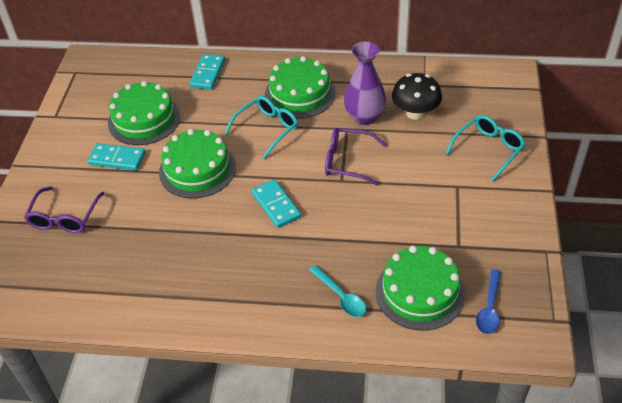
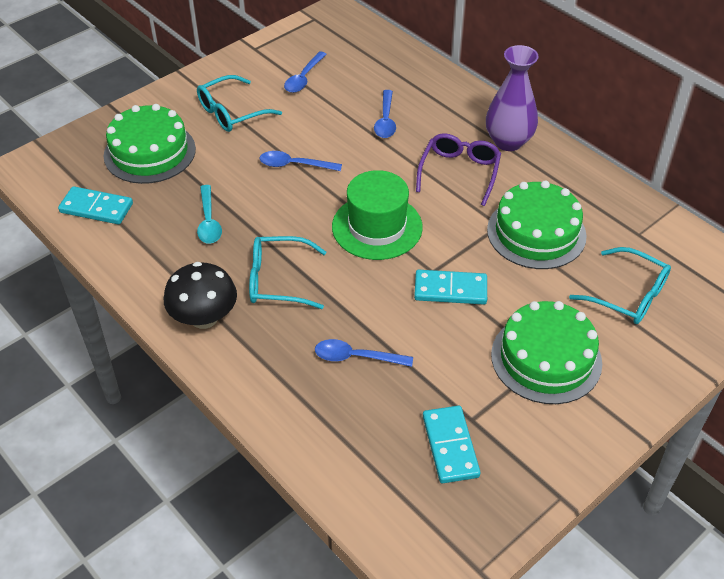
blue spoon: 1 -> 4
green cake: 4 -> 3
green hat: 0 -> 1
purple glasses: 2 -> 1
turquoise glasses: 2 -> 3

